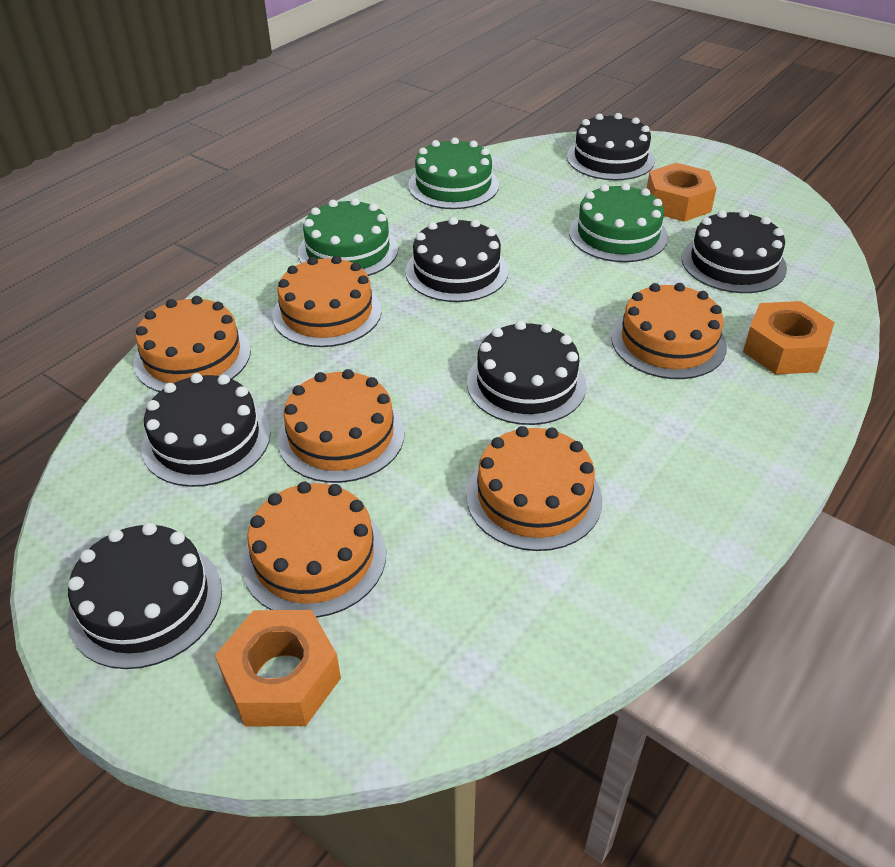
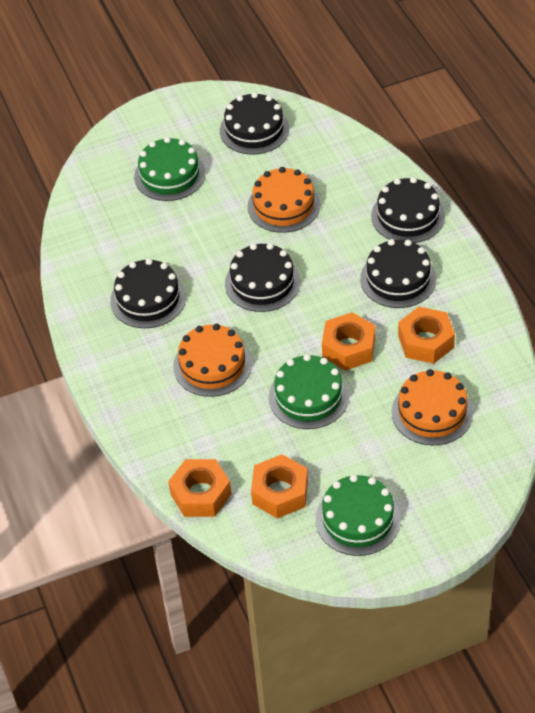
black cake: 6 -> 5
orange cake: 6 -> 3
orange nut: 3 -> 4

